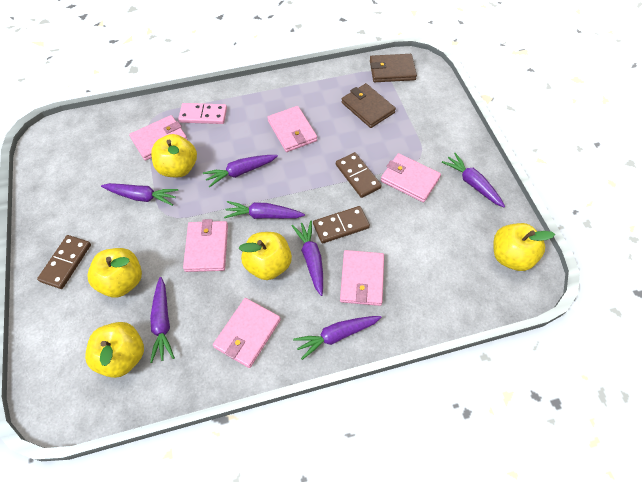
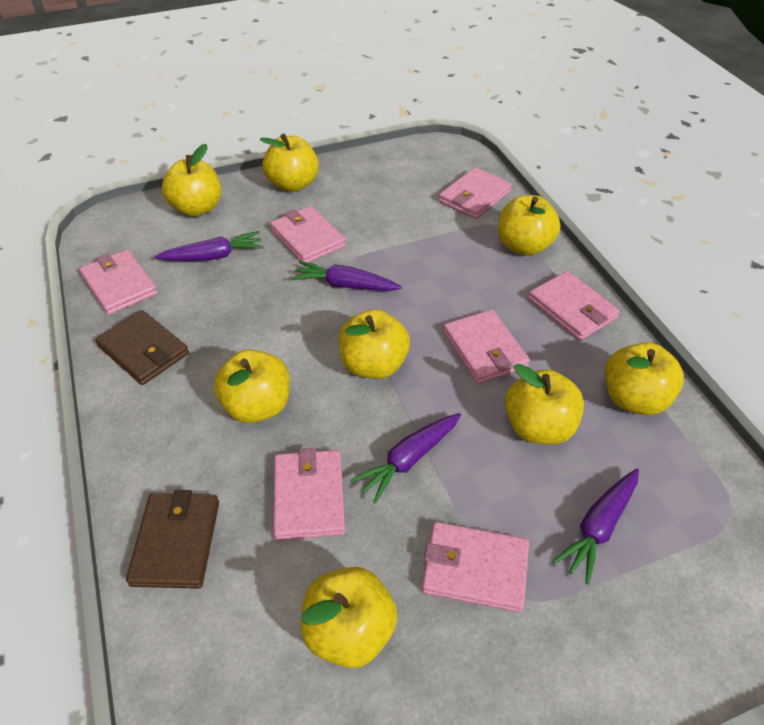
brown domino: 3 -> 0
pink domino: 1 -> 0
pink wallet: 6 -> 7
purple carrot: 7 -> 4
yellow apple: 5 -> 8

